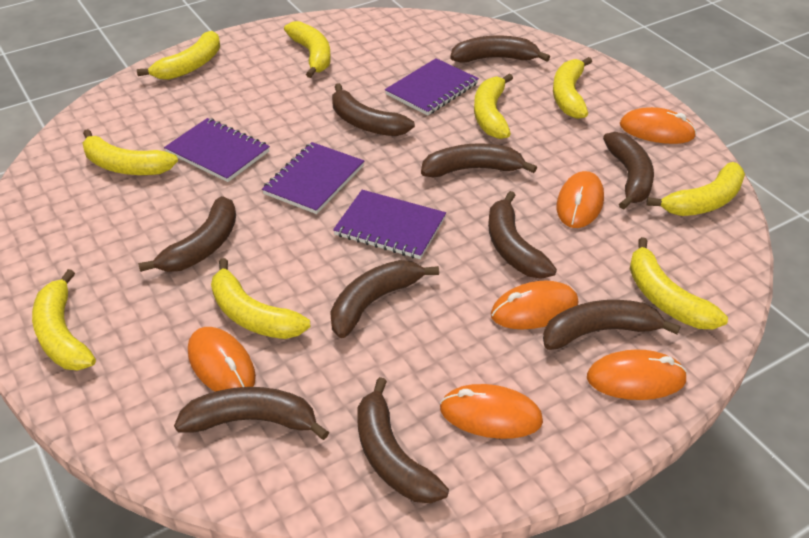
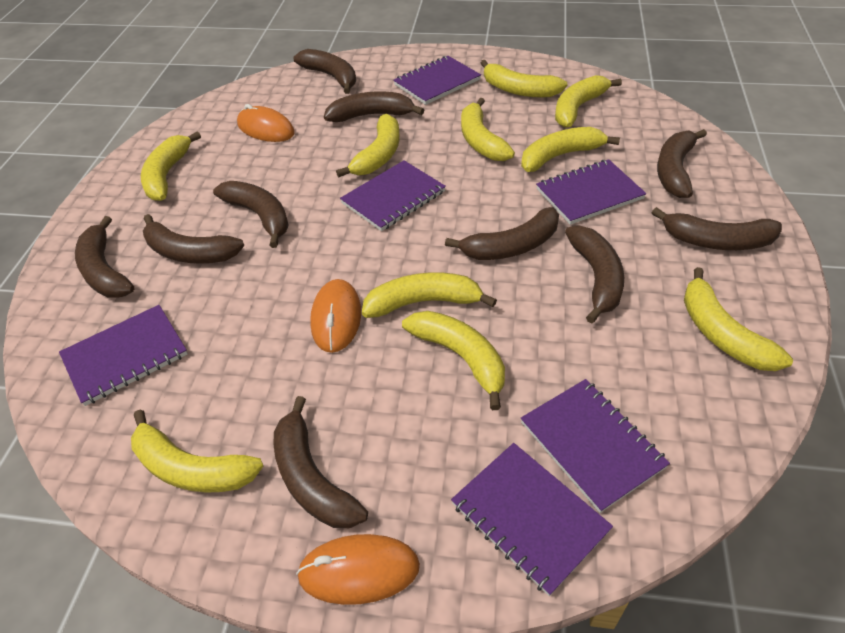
orange mouse: 6 -> 3
purple notebook: 4 -> 6
yellow banana: 9 -> 10

